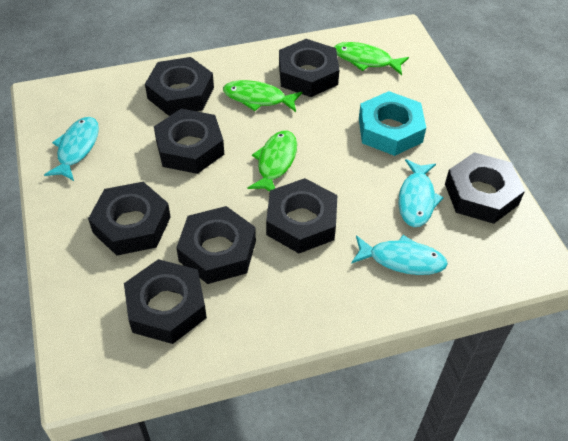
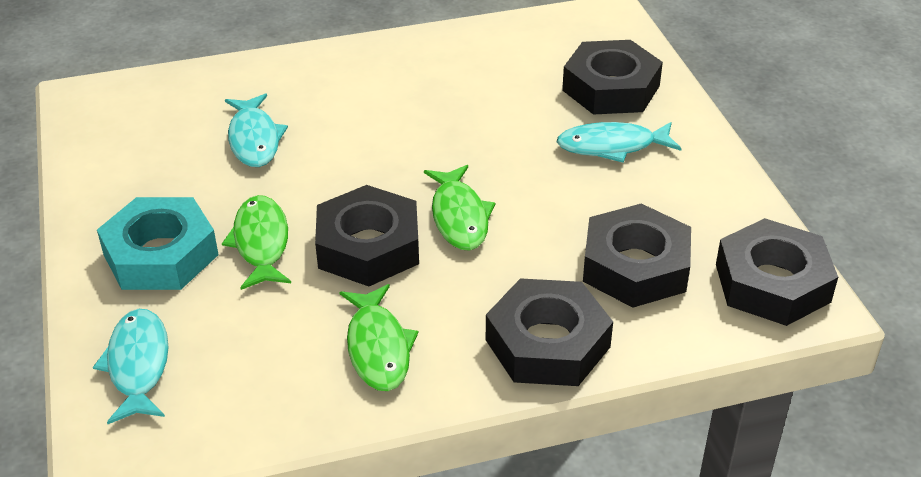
black nut: 8 -> 5

